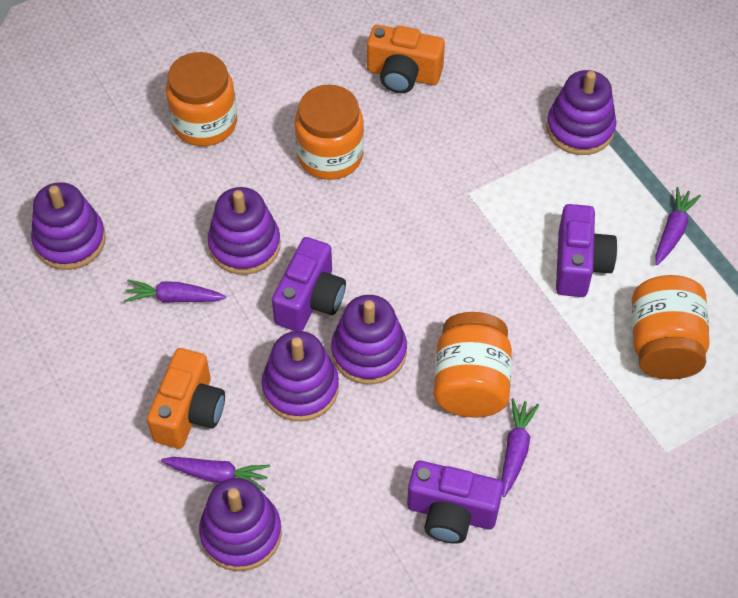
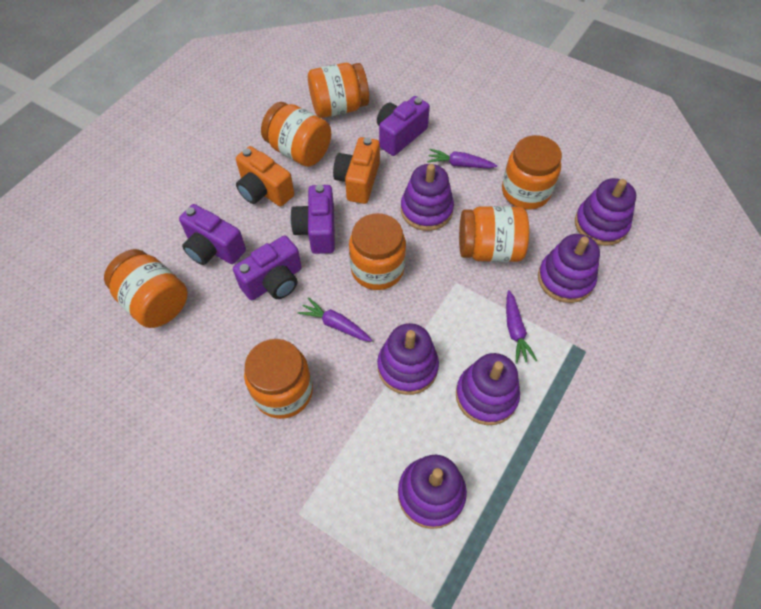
orange jar: 4 -> 7
purple camera: 3 -> 4
purple carrot: 4 -> 3

